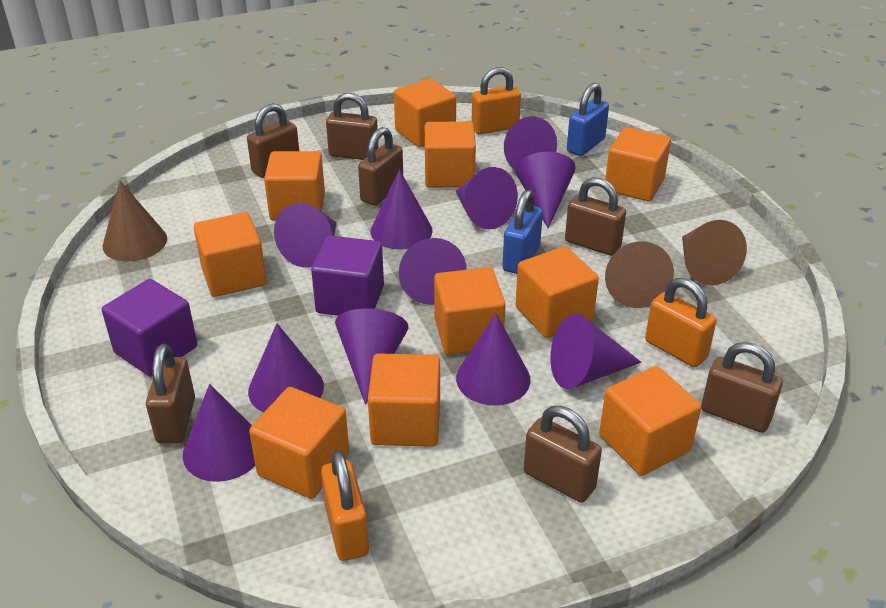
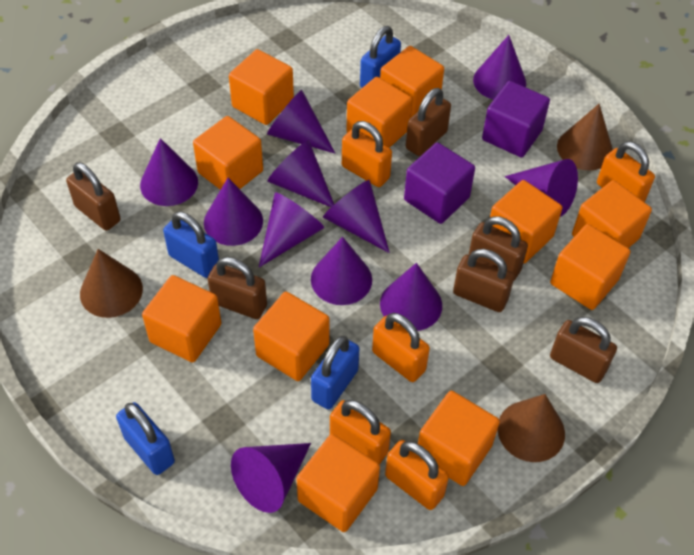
blue padlock: 2 -> 4
brown padlock: 7 -> 6
orange cube: 10 -> 11
orange padlock: 3 -> 5

